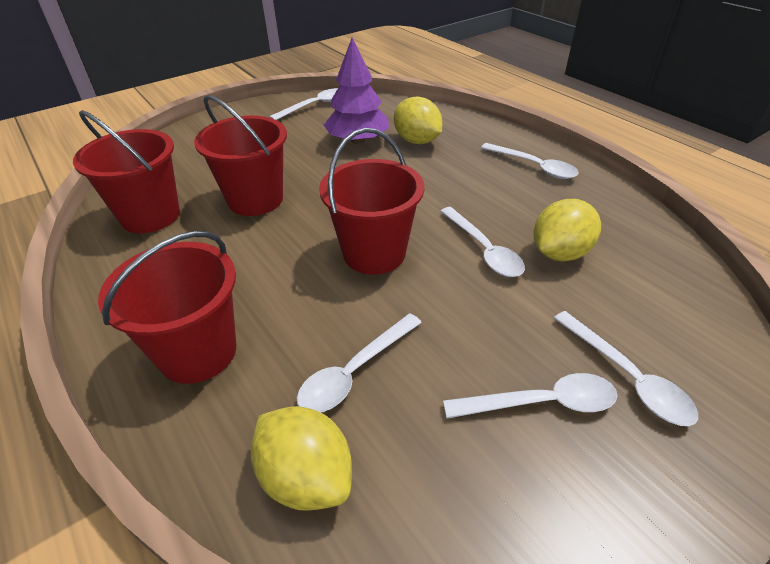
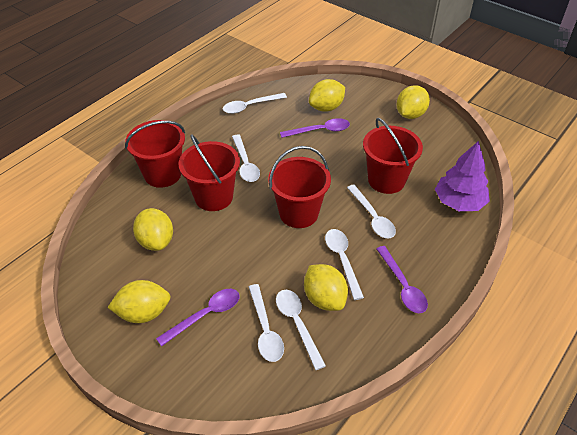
purple spoon: 0 -> 3
yellow lemon: 3 -> 5

